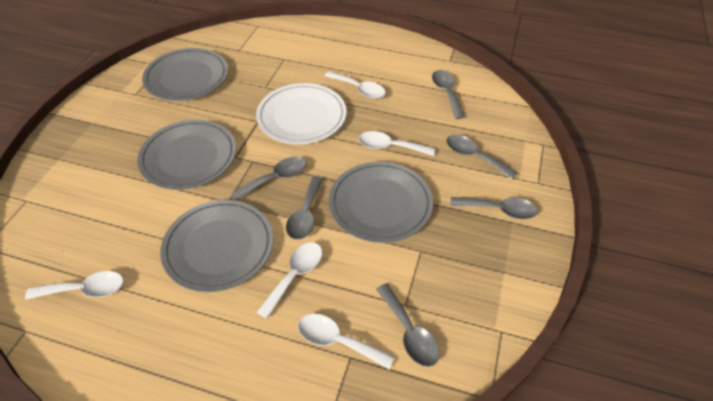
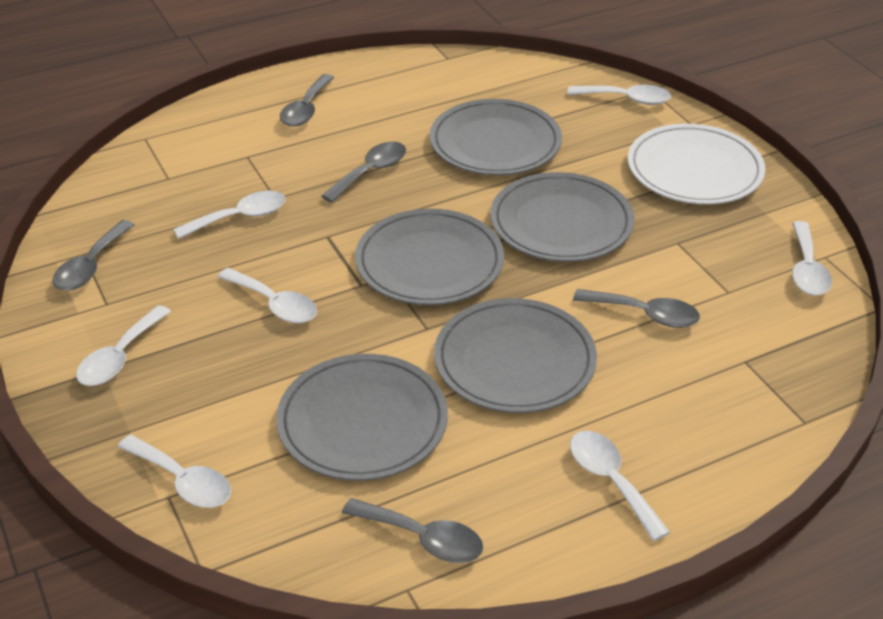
grey plate: 4 -> 5
grey spoon: 6 -> 5
white spoon: 5 -> 7

